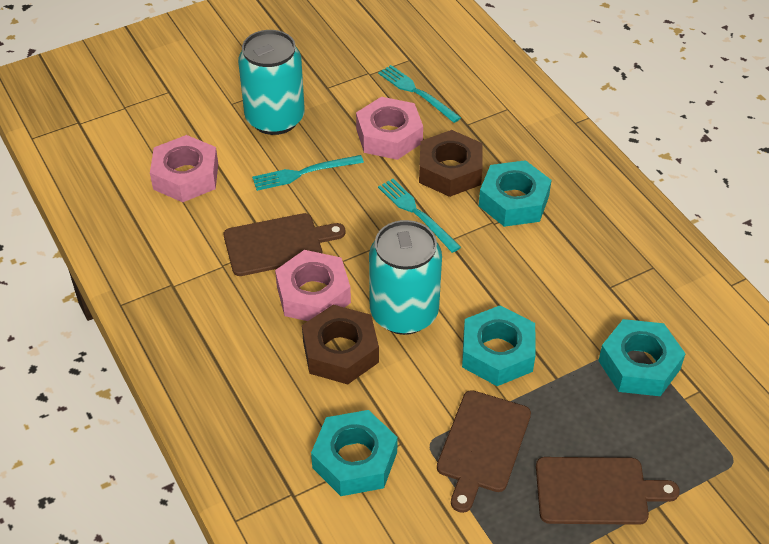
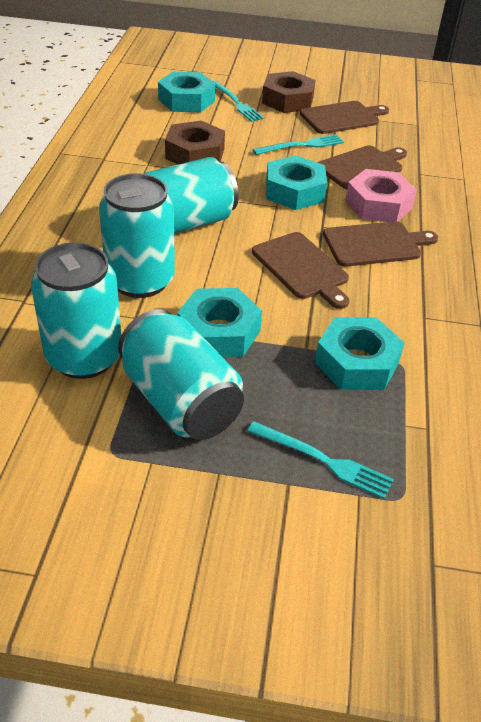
brown cutting board: 3 -> 4
pink nut: 3 -> 1
turquoise can: 2 -> 4

